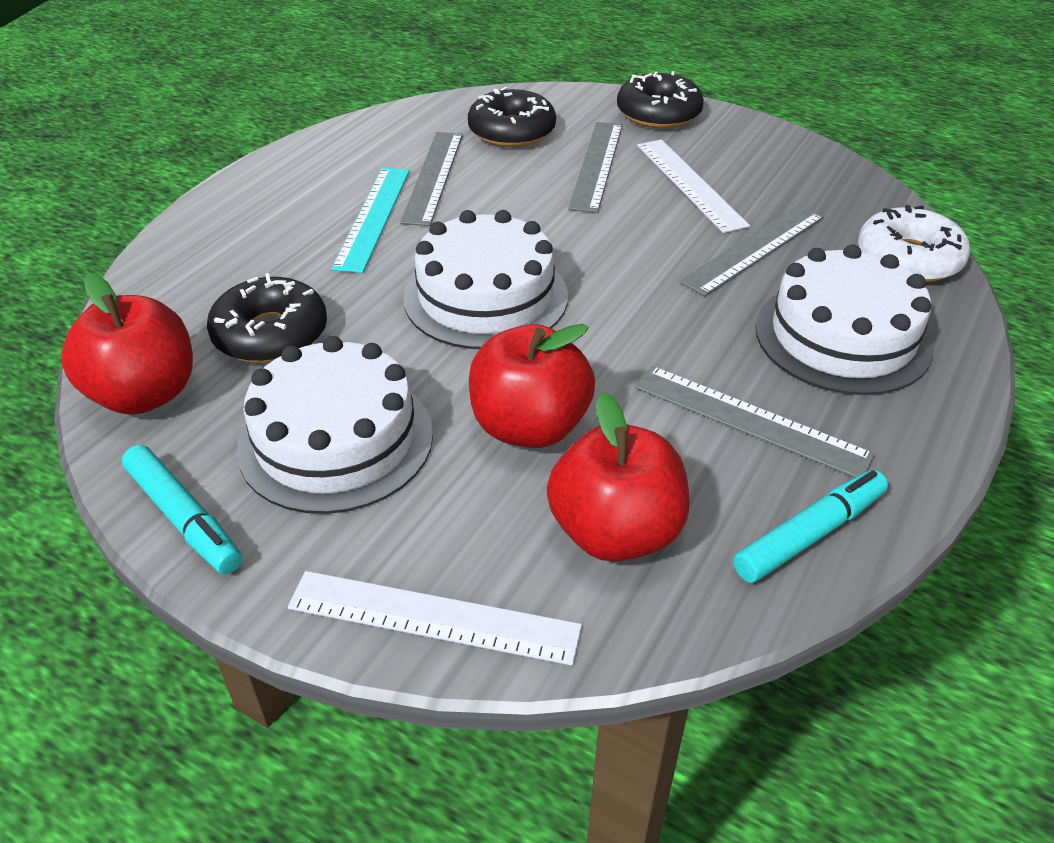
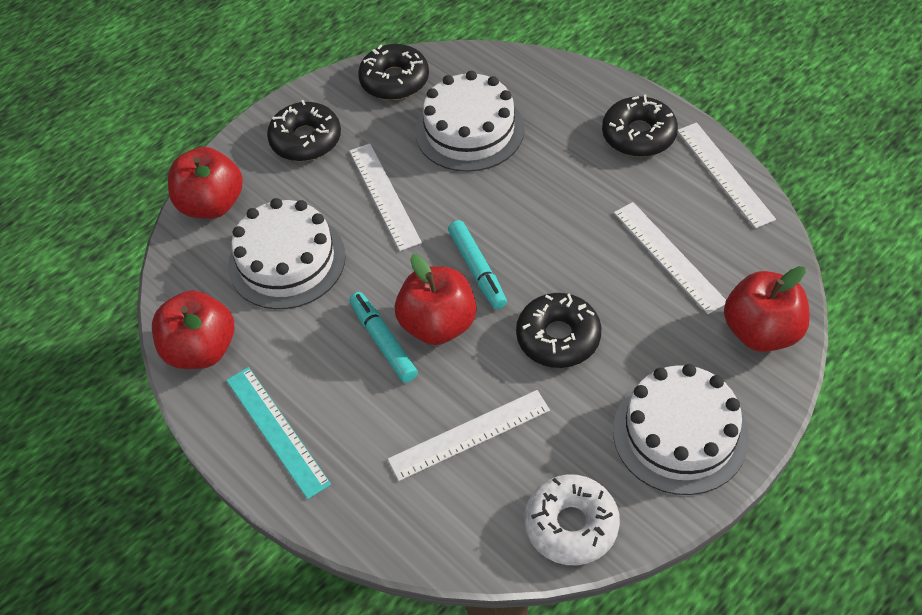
black donut: 3 -> 4
grey ruler: 4 -> 0
red apple: 3 -> 4
white ruler: 2 -> 4

